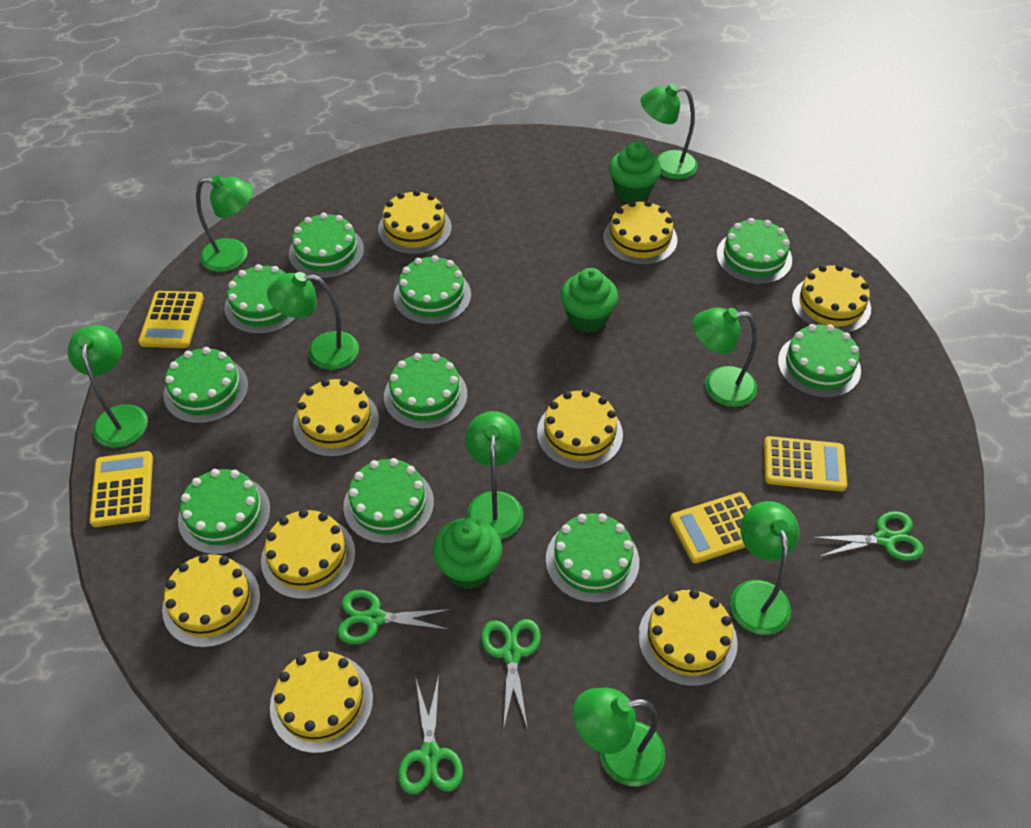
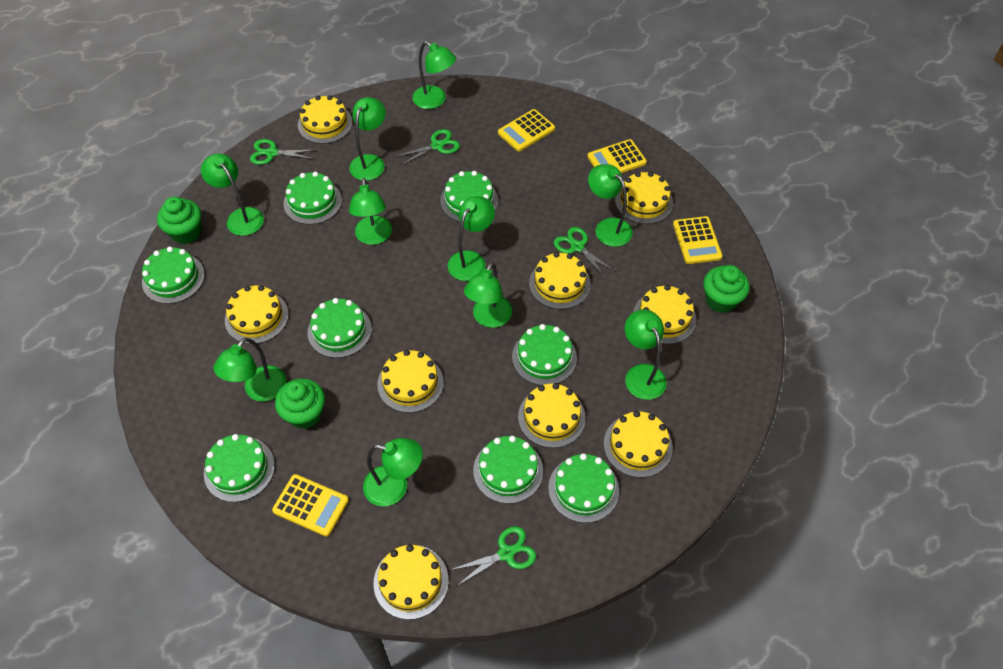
green cake: 10 -> 8
green lamp: 8 -> 10

